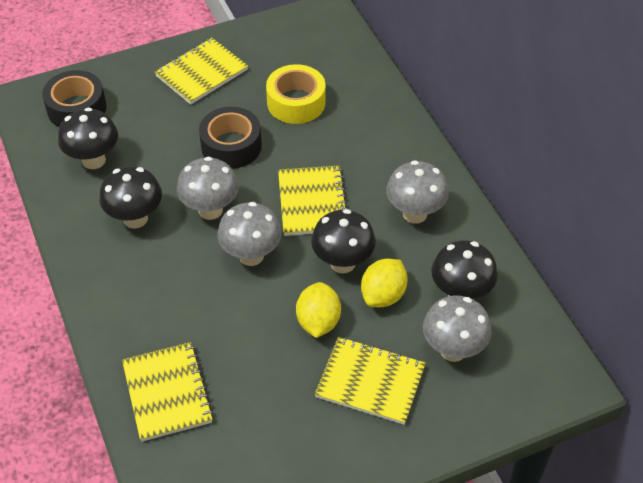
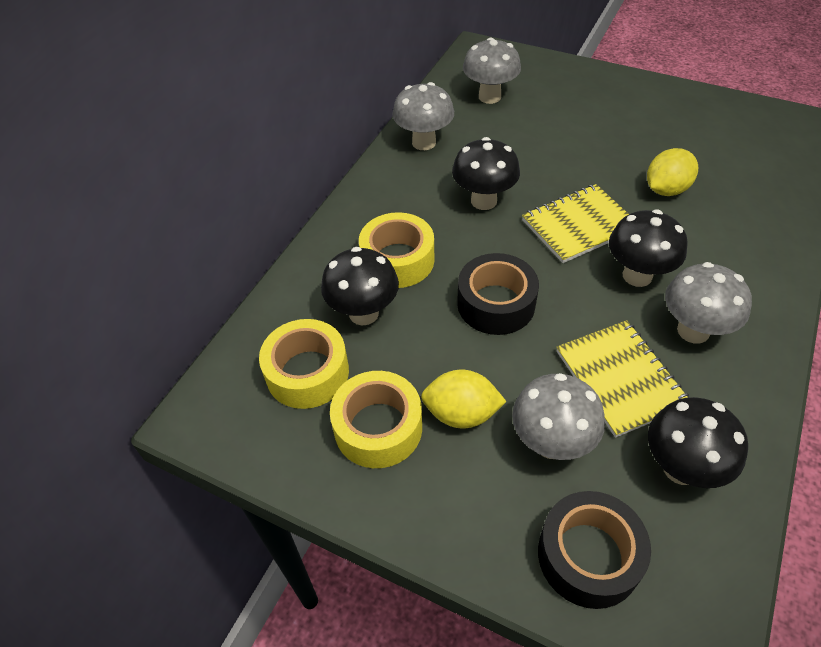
yellow notebook: 4 -> 2
yellow tape: 1 -> 3

